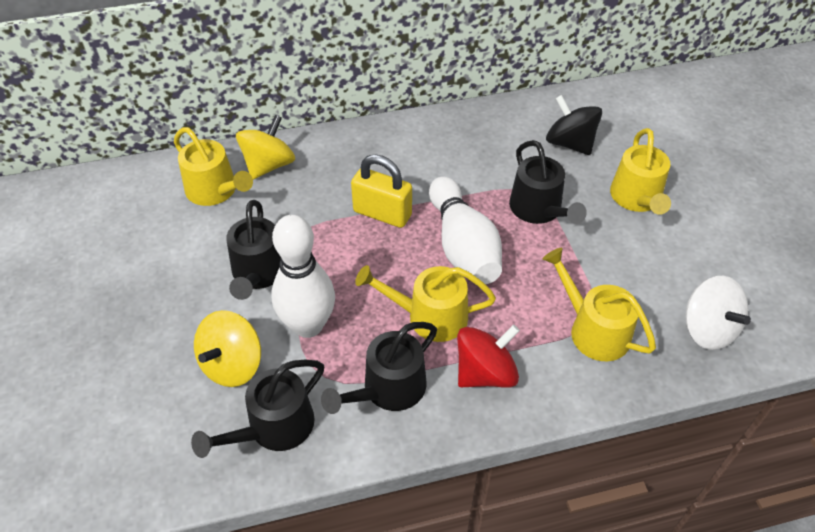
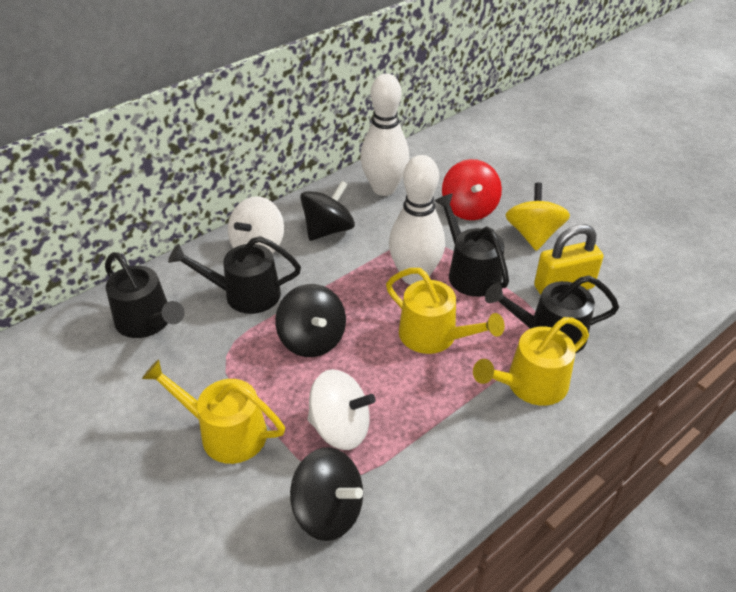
black spinning top: 1 -> 3
white spinning top: 1 -> 2
yellow spinning top: 2 -> 1
yellow watering can: 4 -> 3

